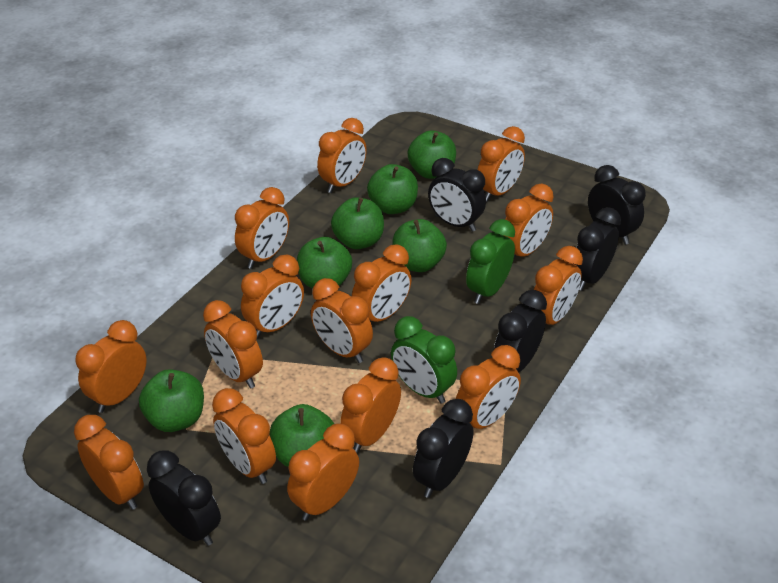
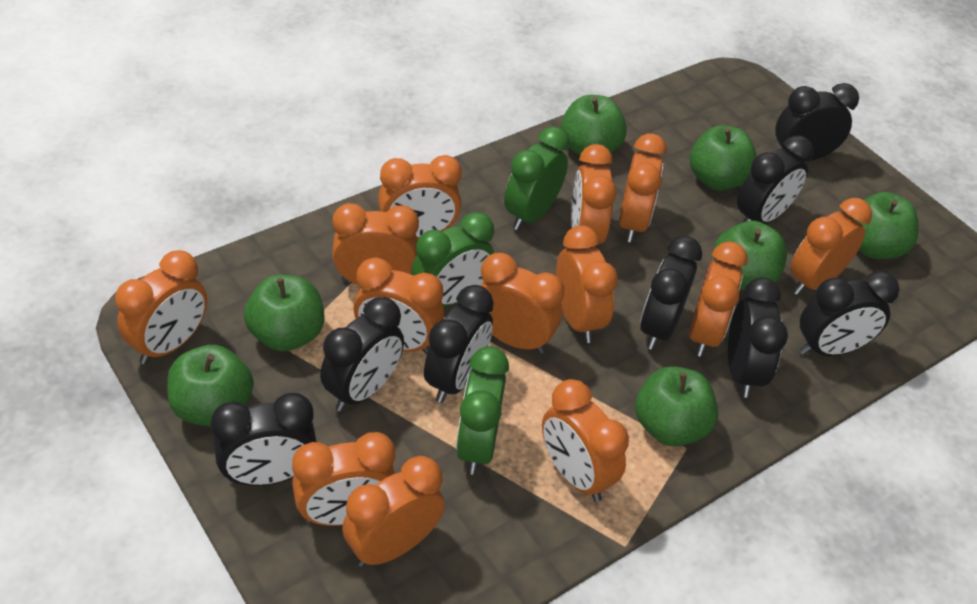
black clock: 6 -> 8
green clock: 2 -> 3
orange clock: 15 -> 13

